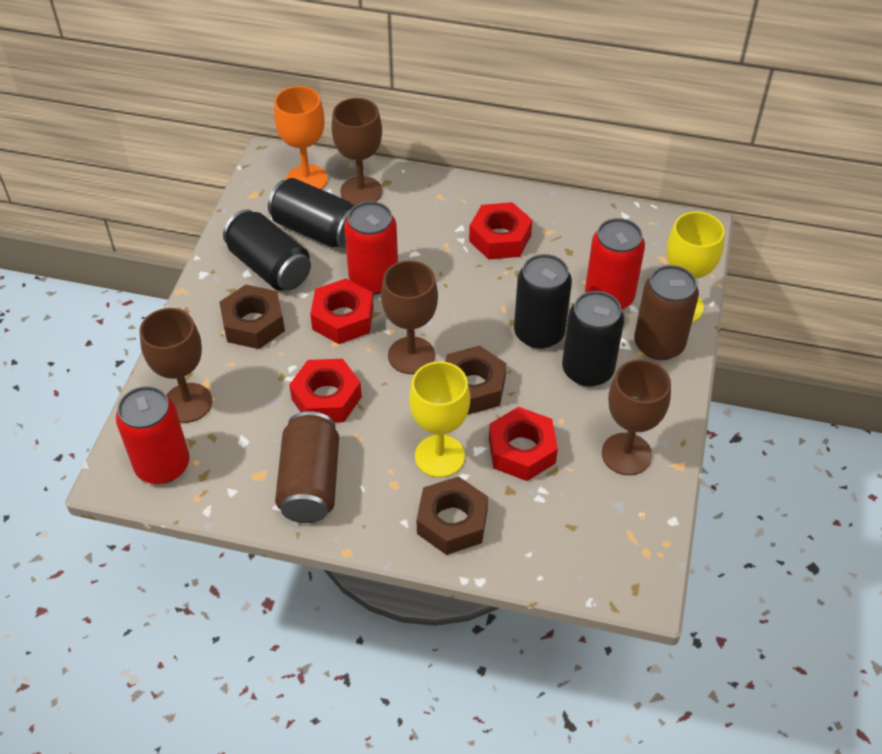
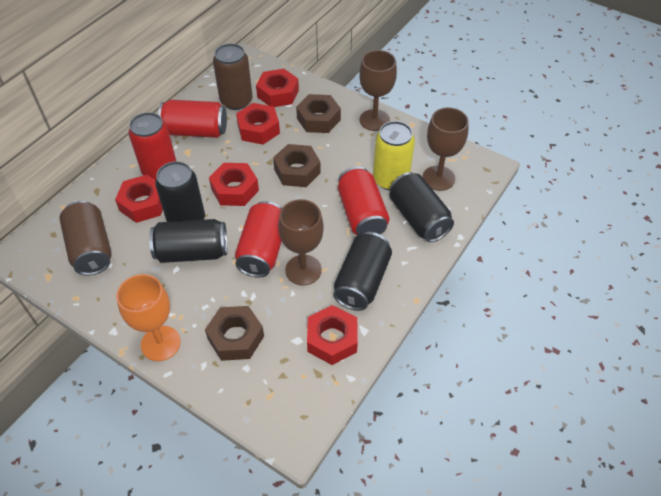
brown goblet: 4 -> 3
red can: 3 -> 4
red nut: 4 -> 5
yellow can: 0 -> 1
yellow goblet: 2 -> 0

